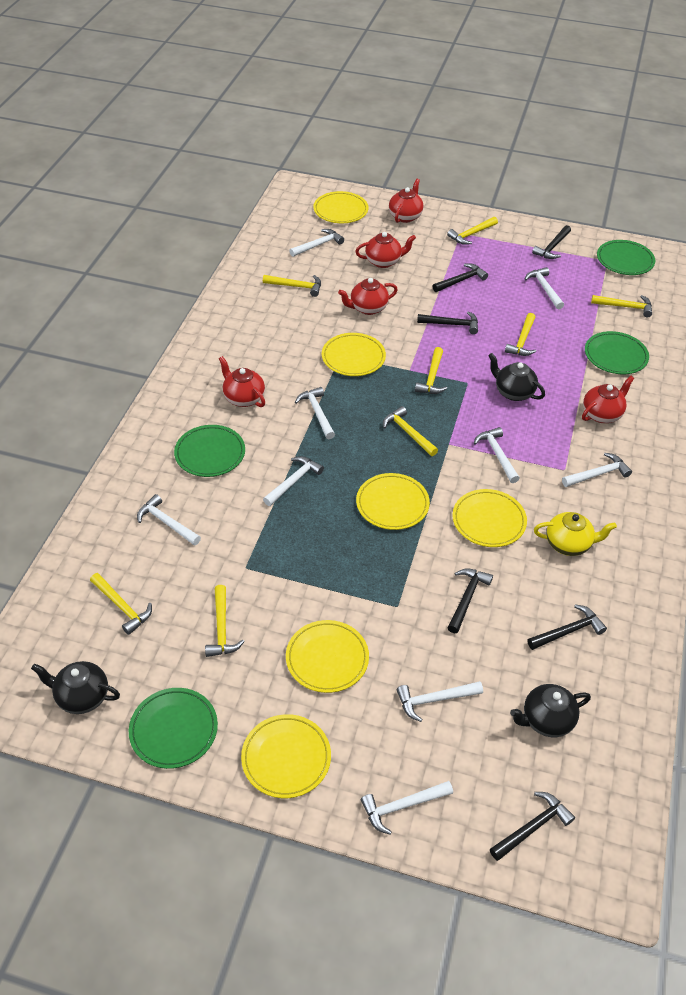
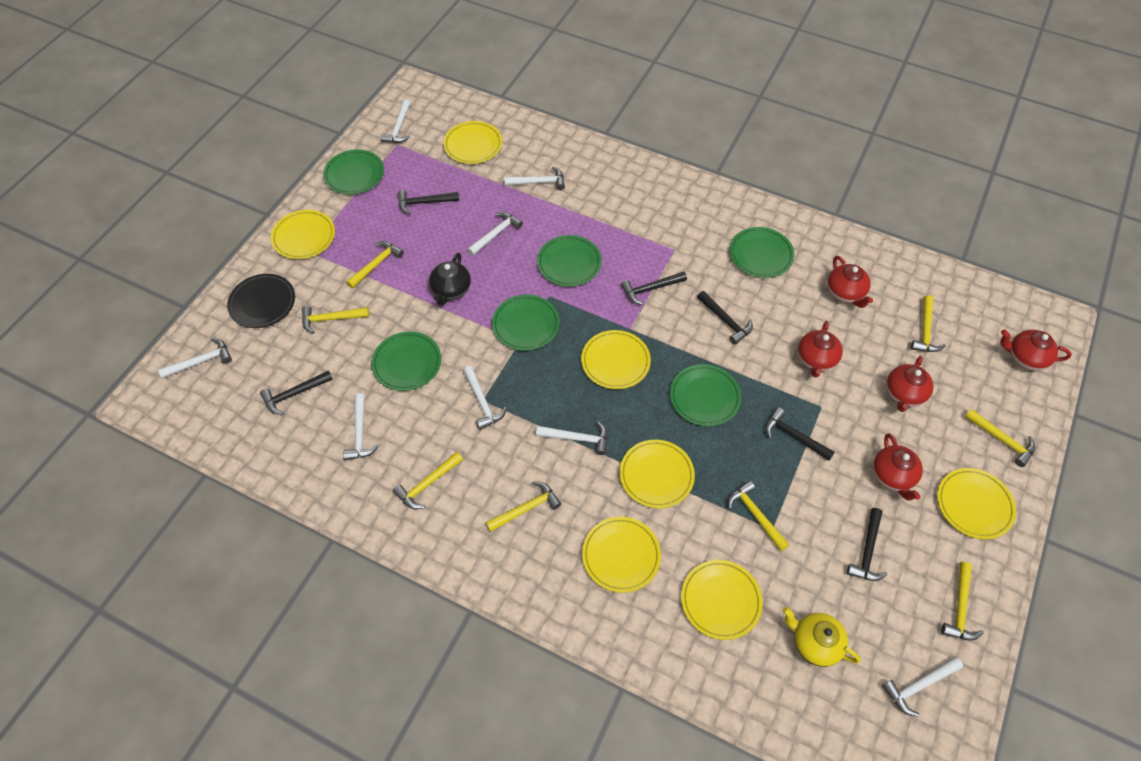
black plate: 0 -> 1
black teapot: 3 -> 1
green plate: 4 -> 6
white hammer: 9 -> 8
yellow plate: 6 -> 7

